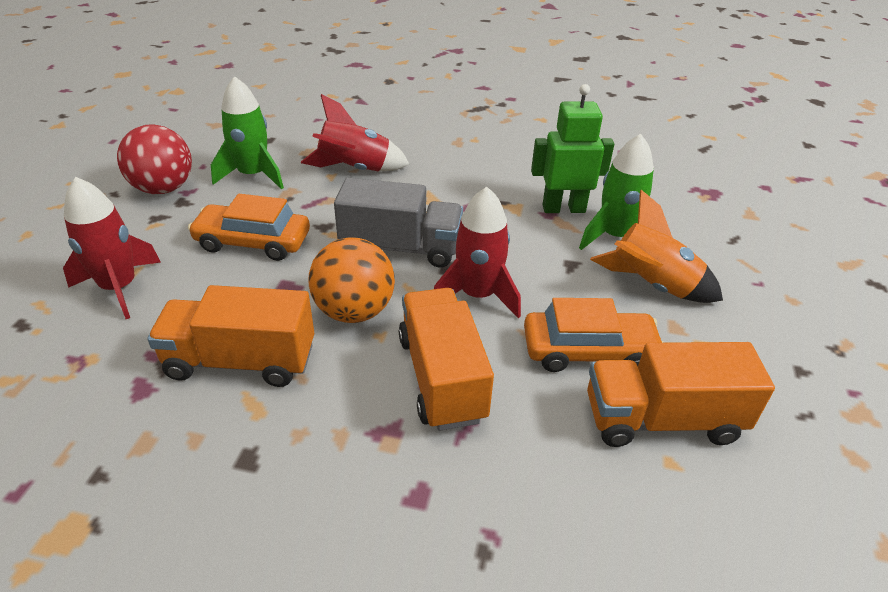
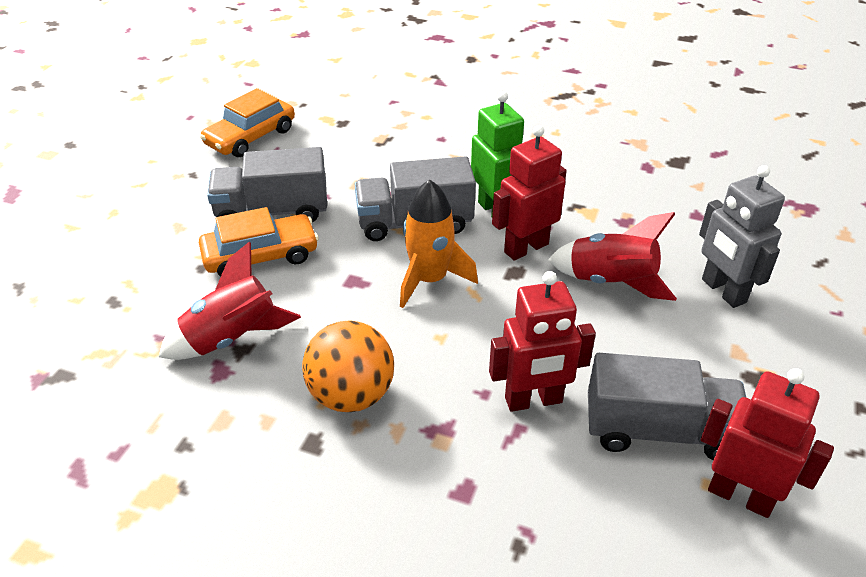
green rocket: 2 -> 0
grey robot: 0 -> 1
grey truck: 1 -> 3
orange truck: 3 -> 0
red ball: 1 -> 0
red robot: 0 -> 3
red rocket: 3 -> 2

